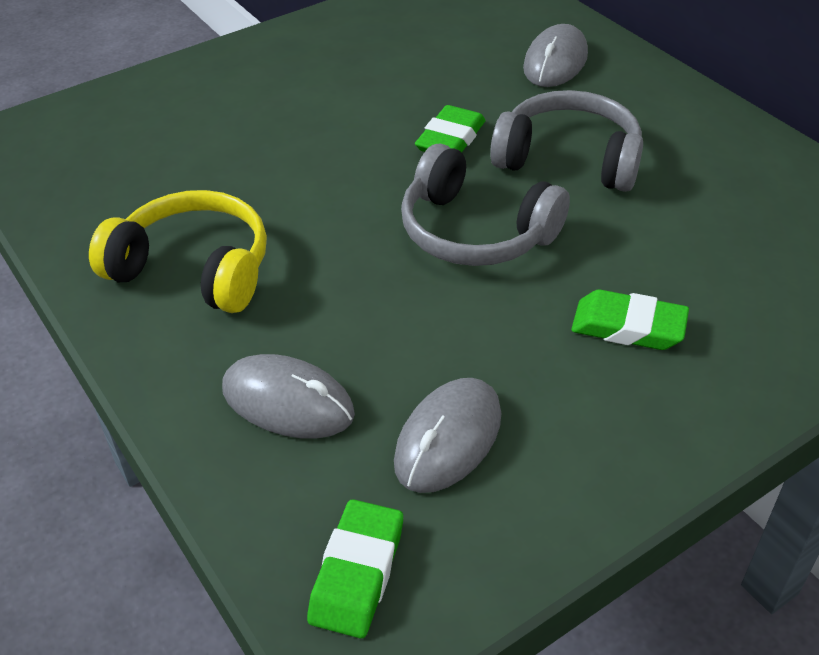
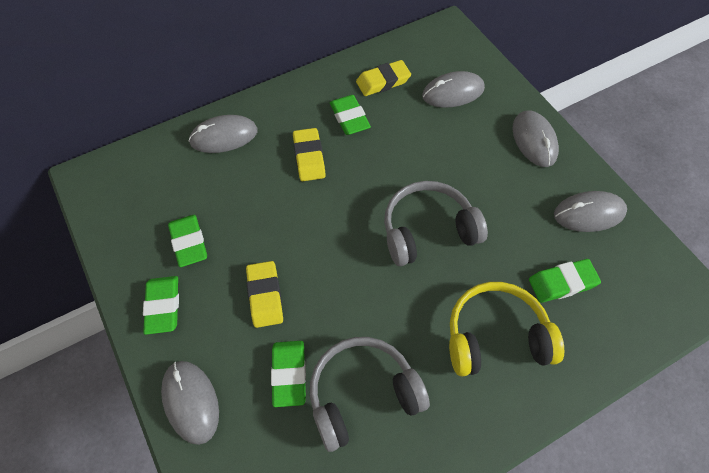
green eraser: 3 -> 5
grey mouse: 3 -> 5
yellow eraser: 0 -> 3

